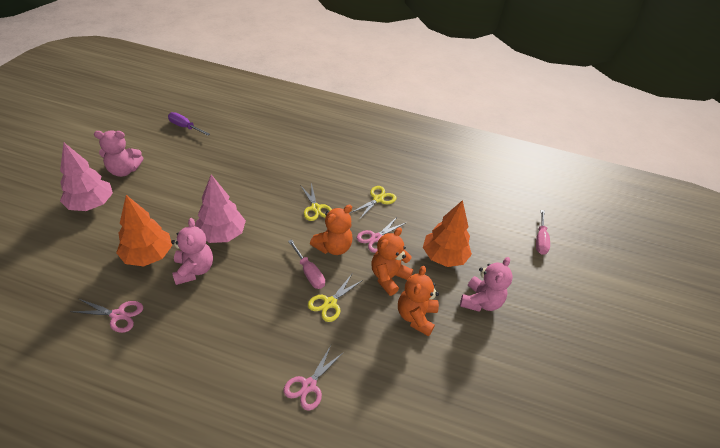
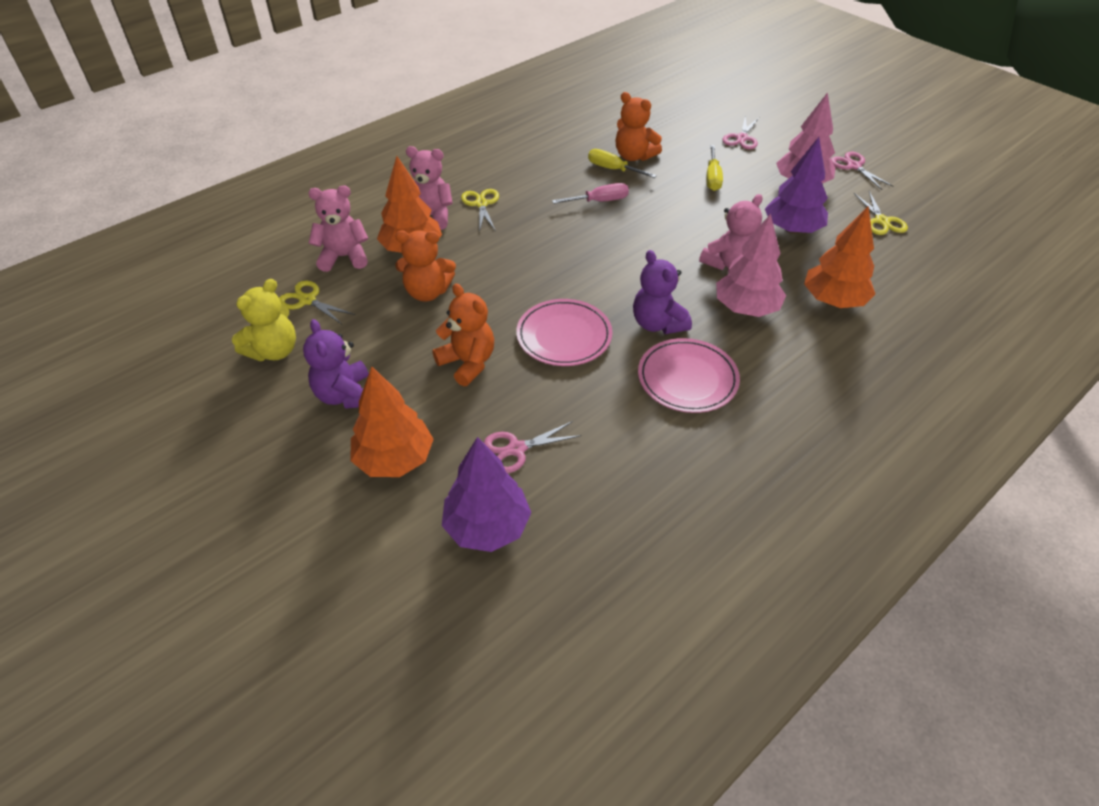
orange tree: 2 -> 3
pink plate: 0 -> 2
pink screwdriver: 2 -> 1
purple screwdriver: 1 -> 0
purple teddy bear: 0 -> 2
purple tree: 0 -> 2
yellow screwdriver: 0 -> 2
yellow teddy bear: 0 -> 1

